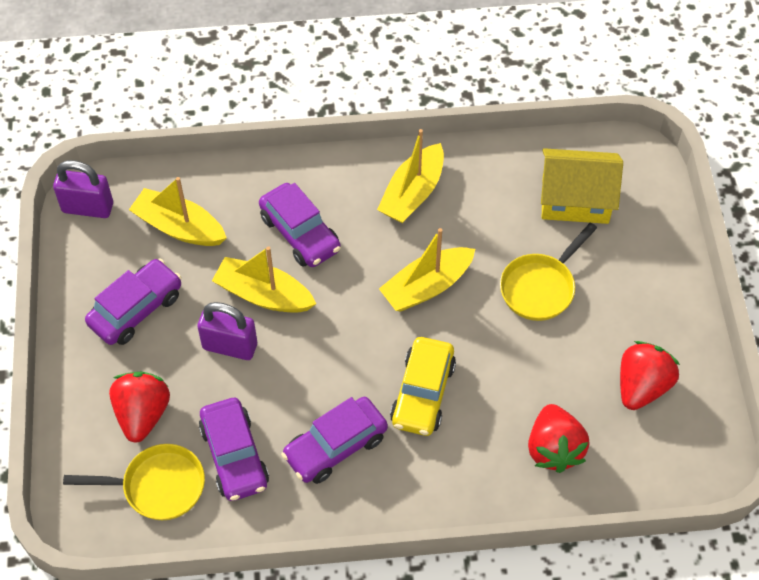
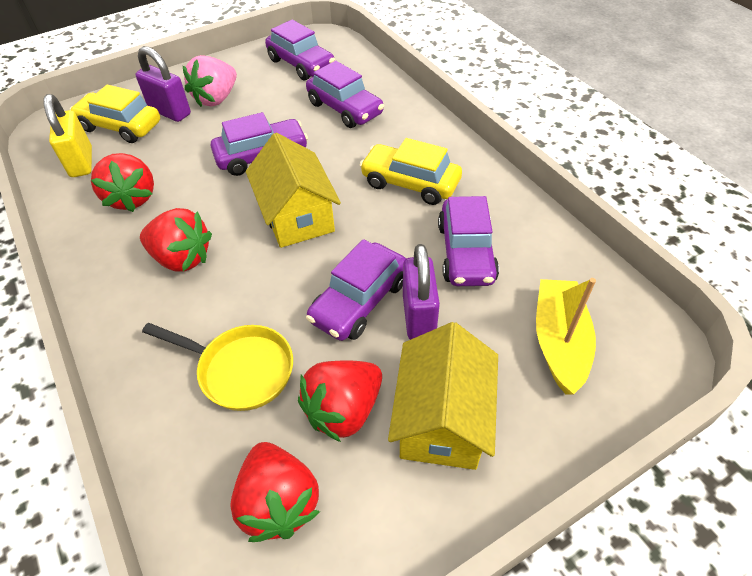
pink strawberry: 0 -> 1
purple car: 4 -> 5
red strawberry: 3 -> 4
yellow boat: 4 -> 1
yellow car: 1 -> 2
yellow house: 1 -> 2
yellow padlock: 0 -> 1
yellow pan: 2 -> 1

